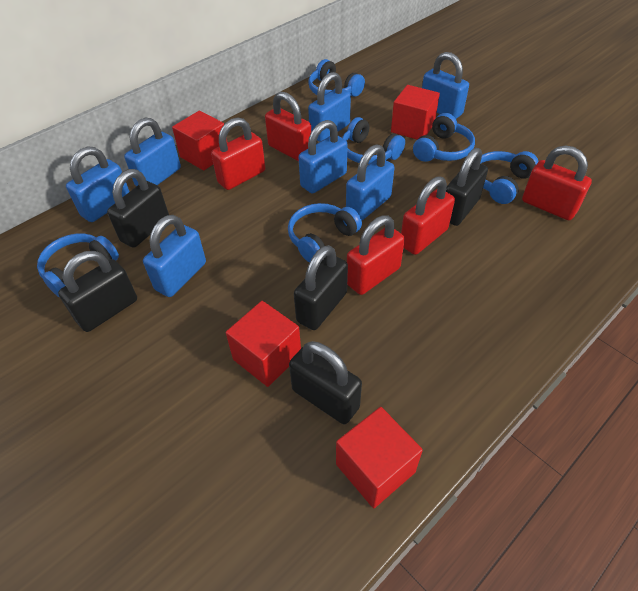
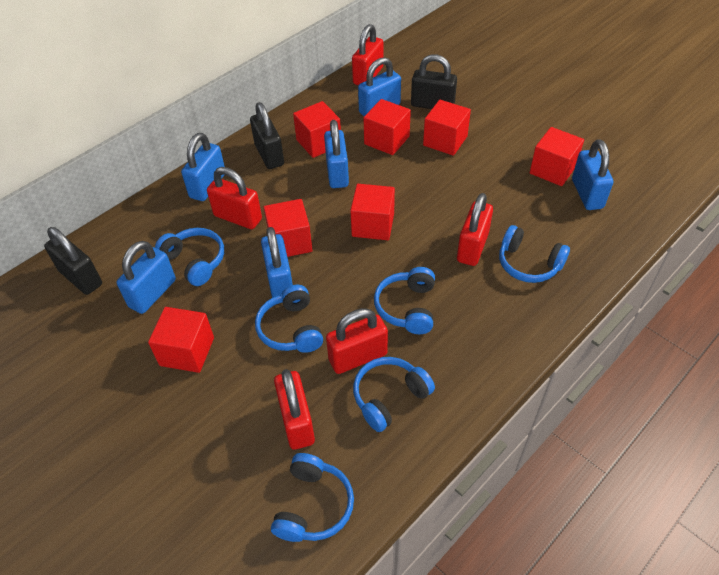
black padlock: 5 -> 3
blue padlock: 7 -> 6
red cube: 4 -> 7

